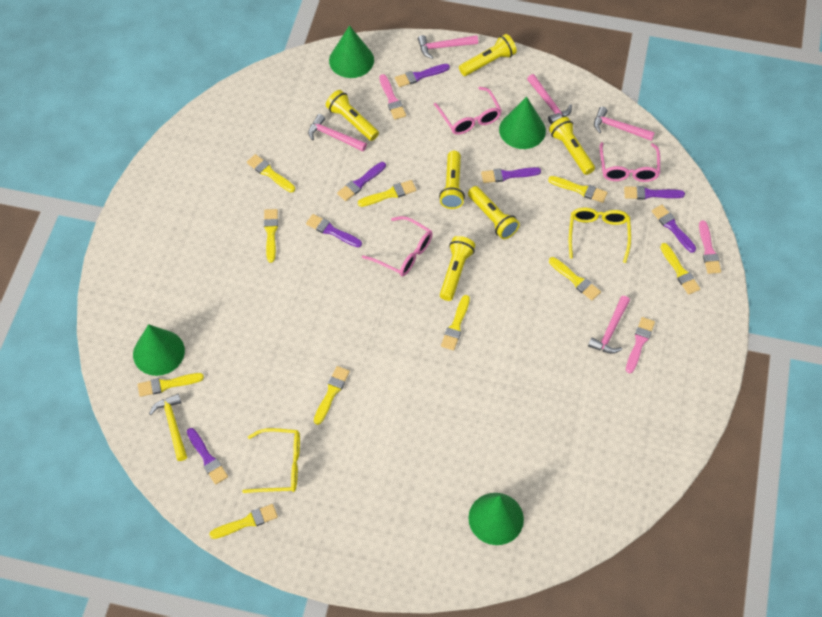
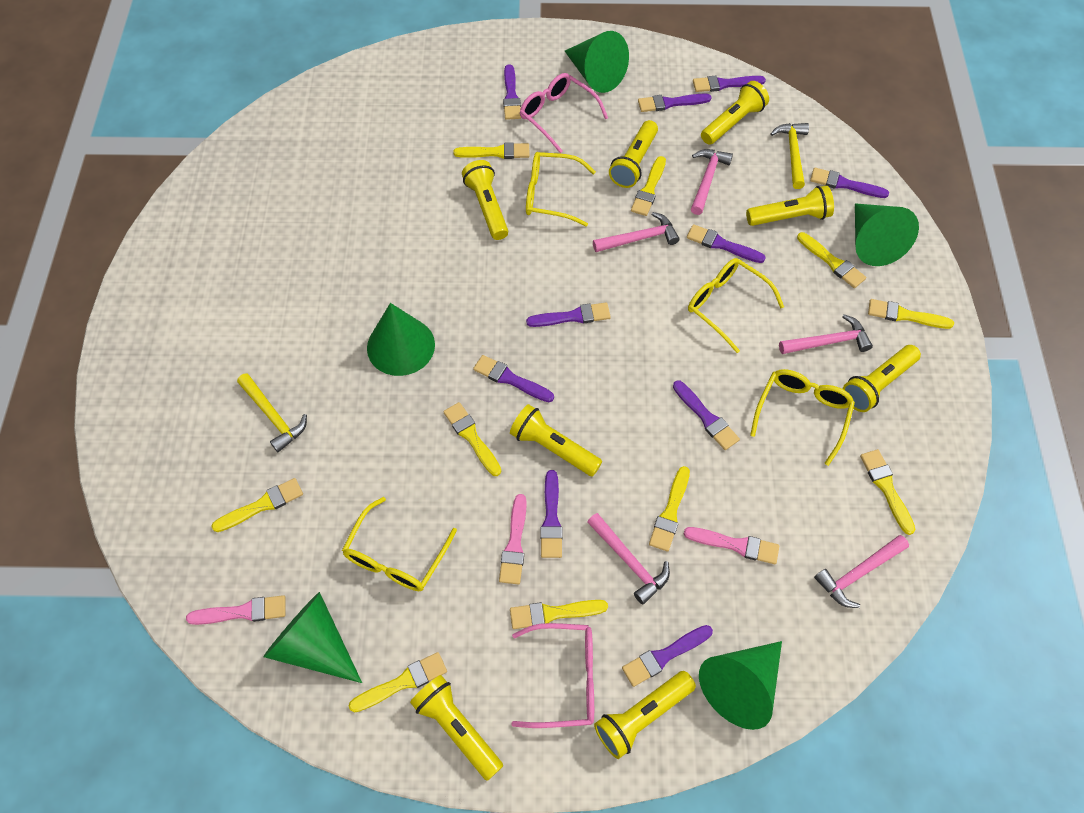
green cone: 4 -> 5
pink glasses: 3 -> 2
purple brush: 7 -> 10
yellow flashlight: 6 -> 8
yellow glasses: 2 -> 4
yellow hammer: 1 -> 2

